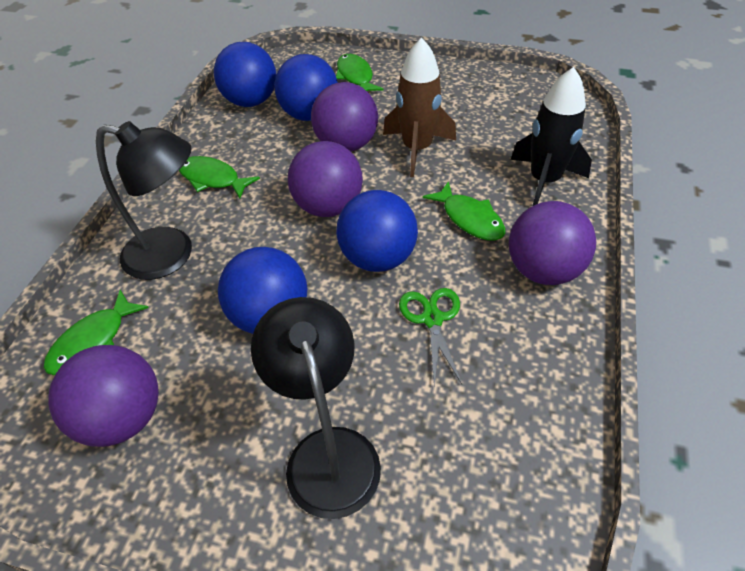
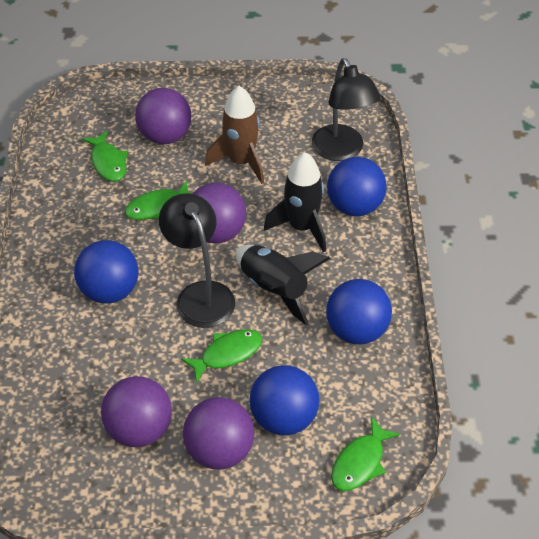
black rocket: 1 -> 2
green scissors: 1 -> 0

